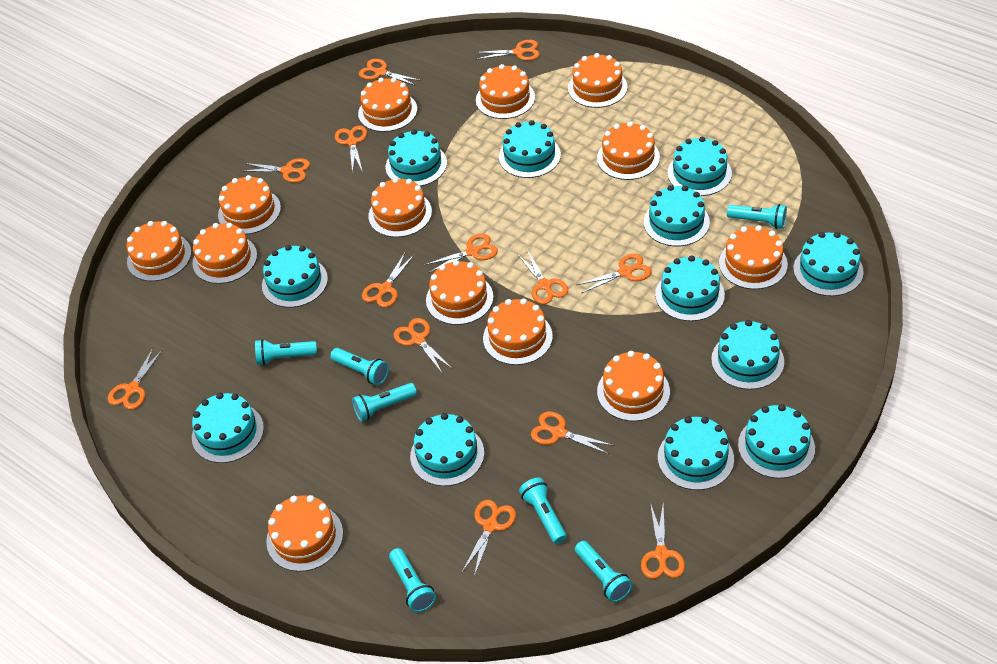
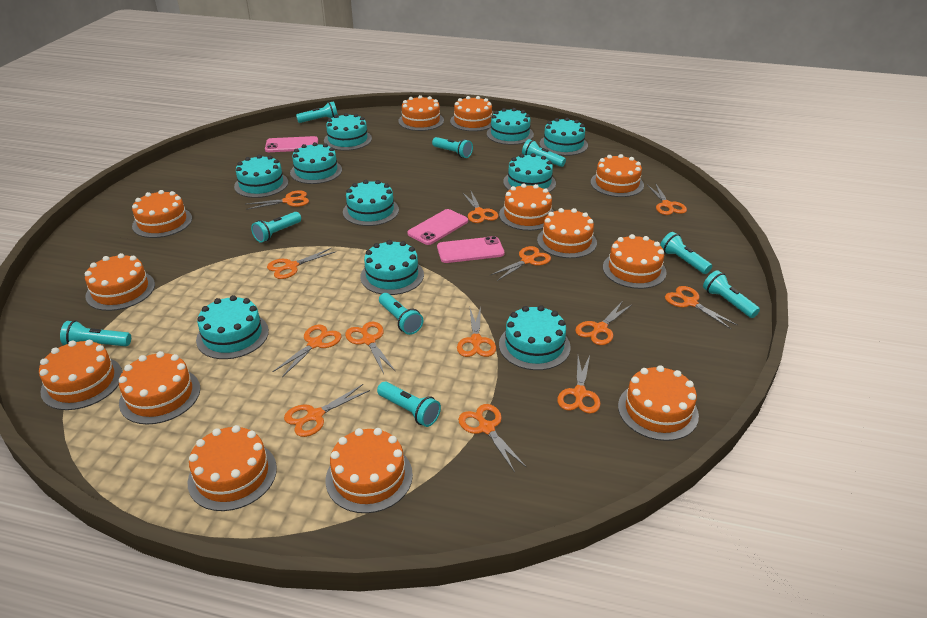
pink phone: 0 -> 3
turquoise cake: 12 -> 10
turquoise flashlight: 7 -> 9

